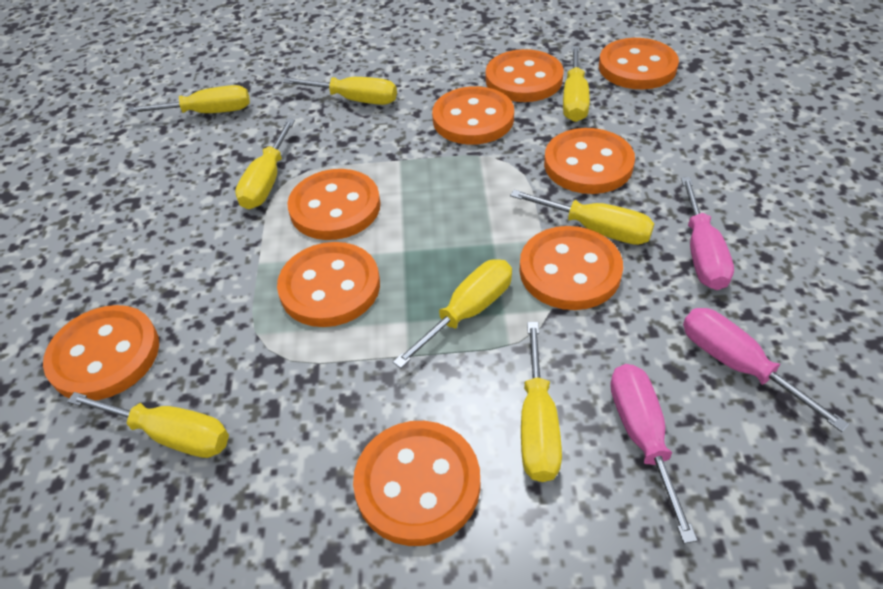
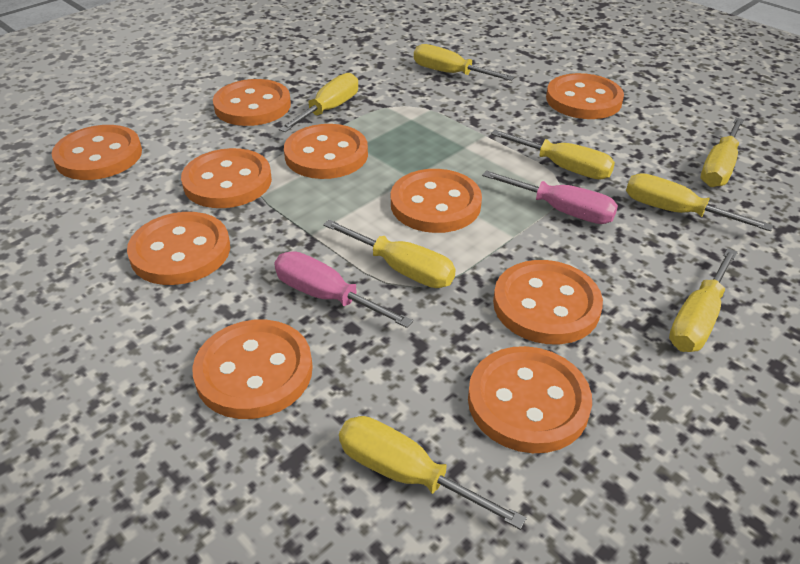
orange button: 9 -> 10
pink screwdriver: 3 -> 2

